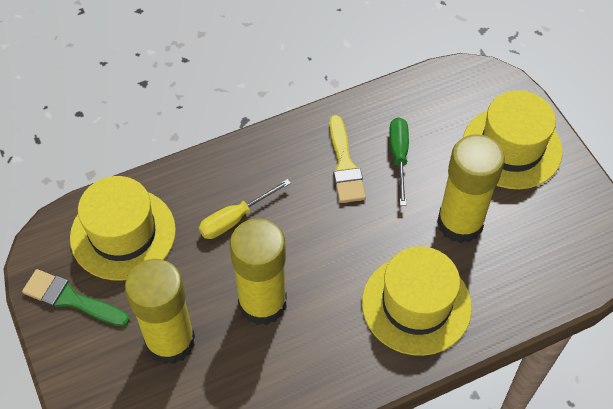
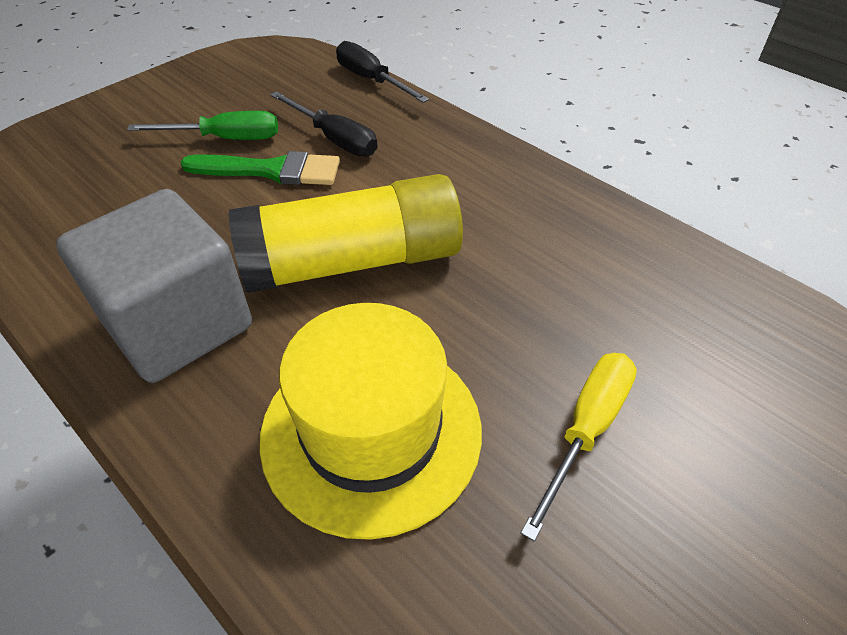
black screwdriver: 0 -> 2
grey cube: 0 -> 1
yellow brush: 1 -> 0
yellow glue stick: 3 -> 1
yellow hat: 3 -> 1

